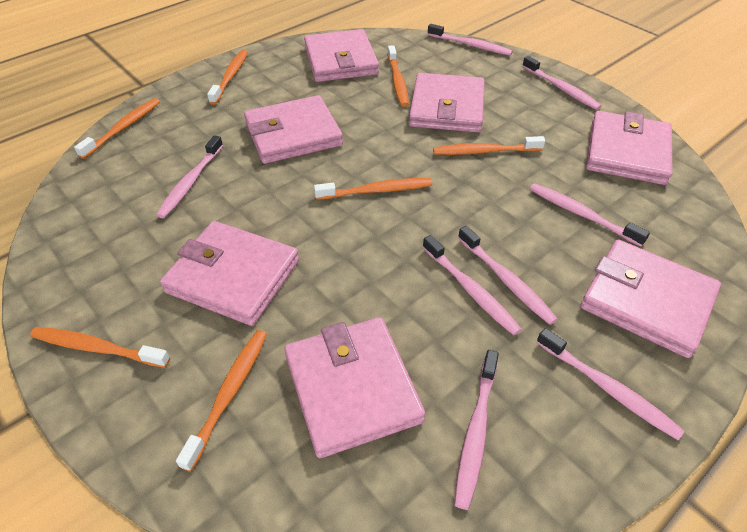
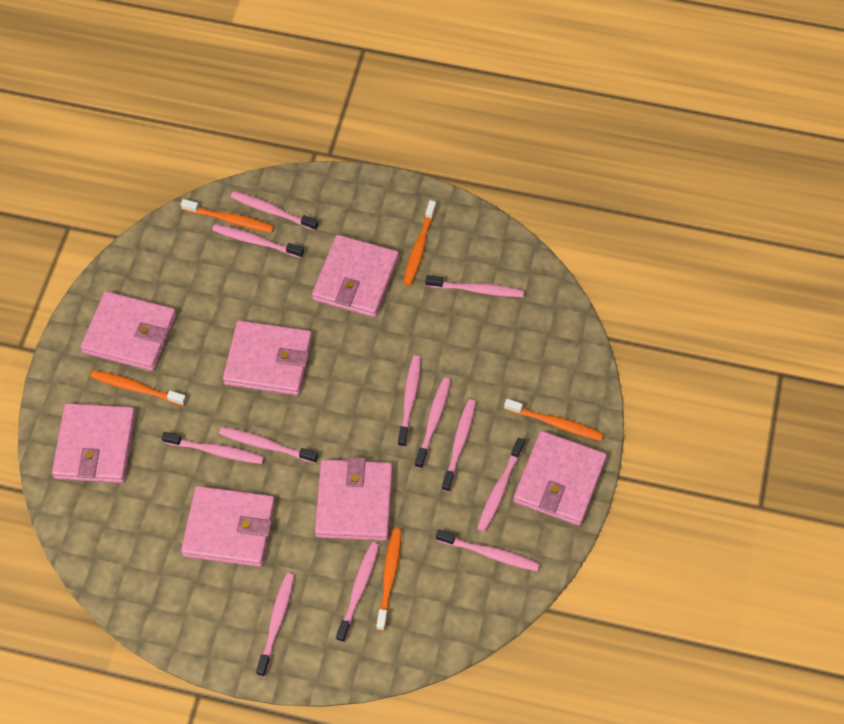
orange toothbrush: 7 -> 5
pink toothbrush: 8 -> 12

